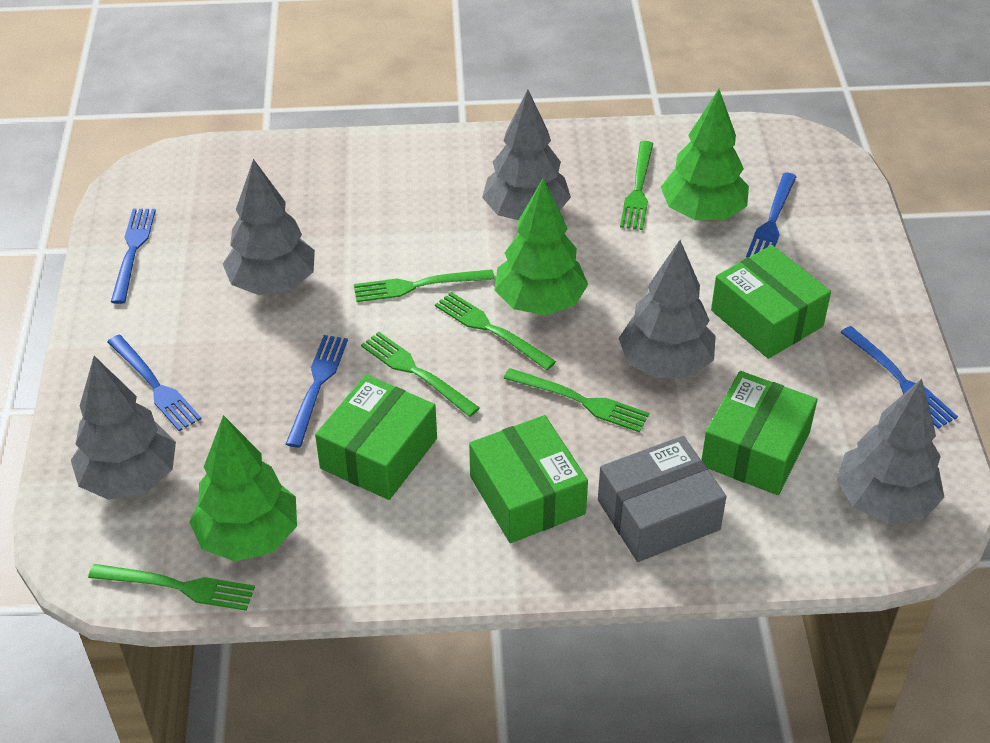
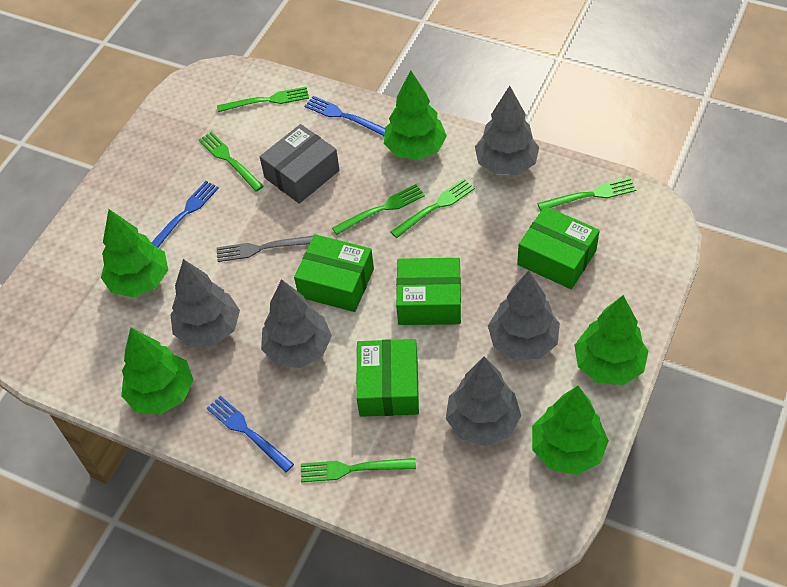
blue fork: 5 -> 3
green tree: 3 -> 5
grey fork: 0 -> 1

